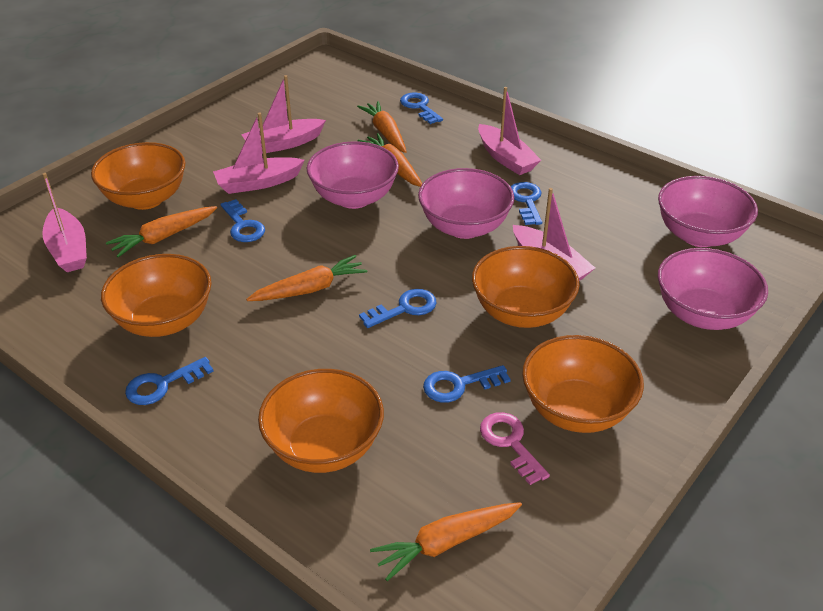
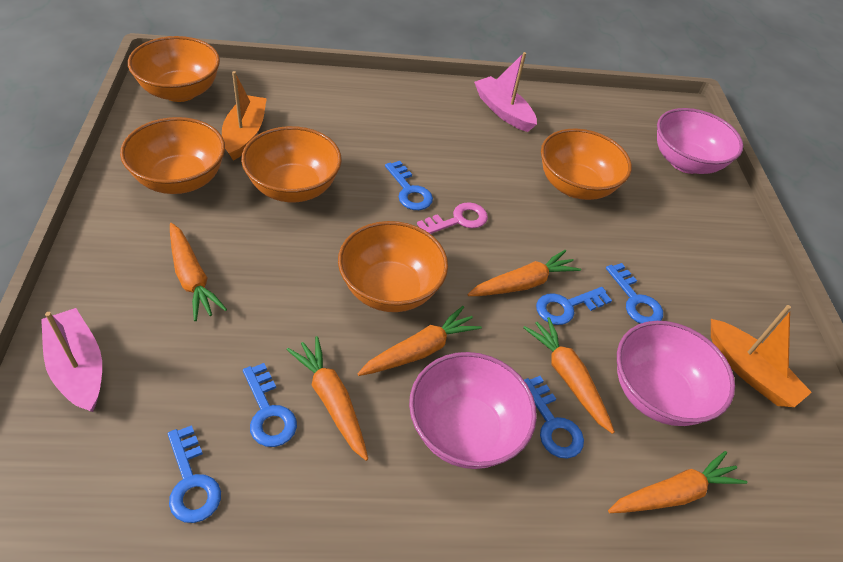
orange boat: 0 -> 2
orange carrot: 5 -> 6
pink boat: 5 -> 2
pink bowl: 4 -> 3

